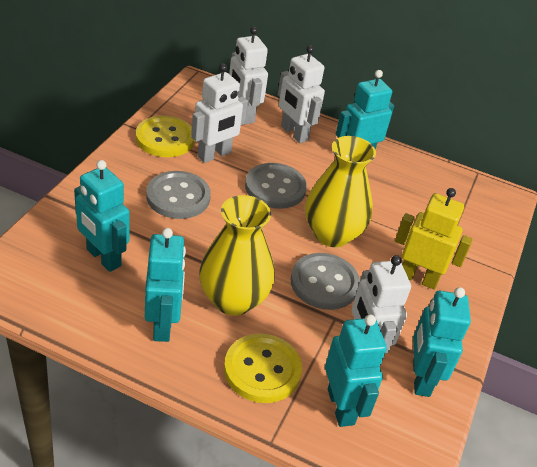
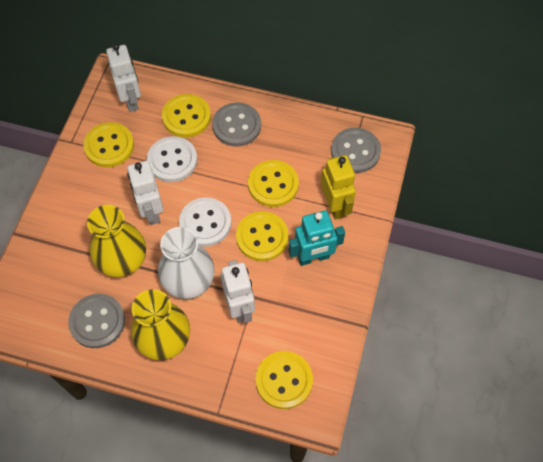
turquoise robot: 5 -> 1
white button: 0 -> 2
white robot: 4 -> 3
white vase: 0 -> 1
yellow button: 2 -> 5

